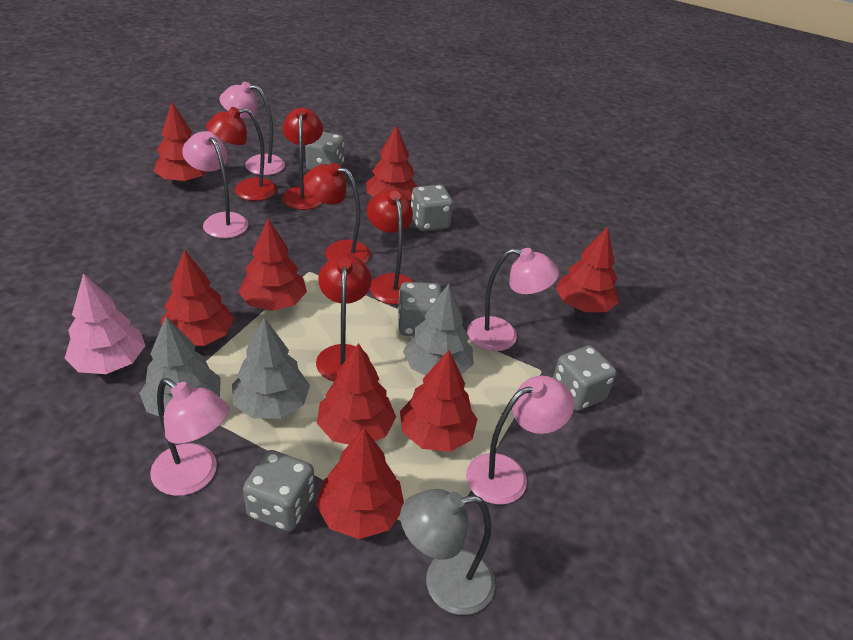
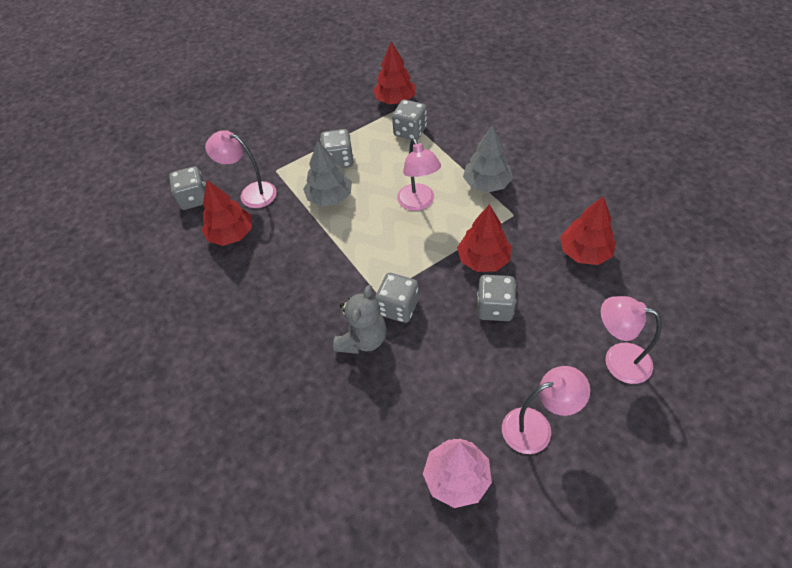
grey lamp: 1 -> 0
grey teddy bear: 0 -> 1
grey tree: 3 -> 2
pink lamp: 5 -> 4
red lamp: 5 -> 0
red tree: 8 -> 4

